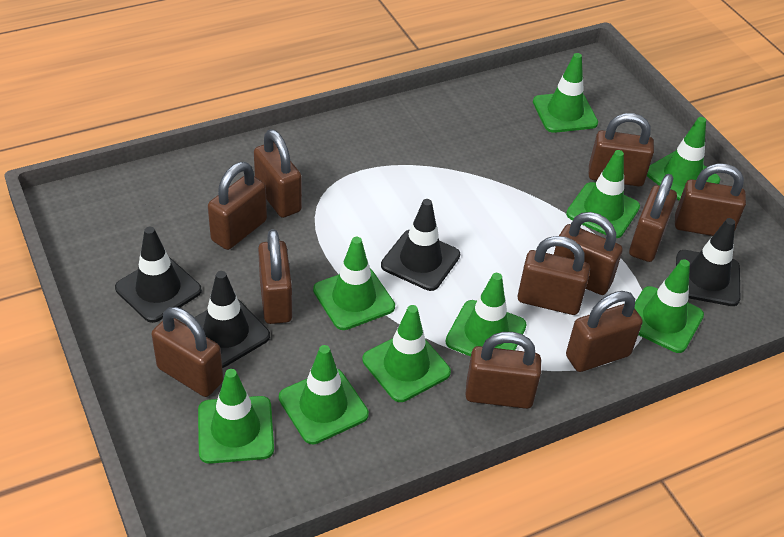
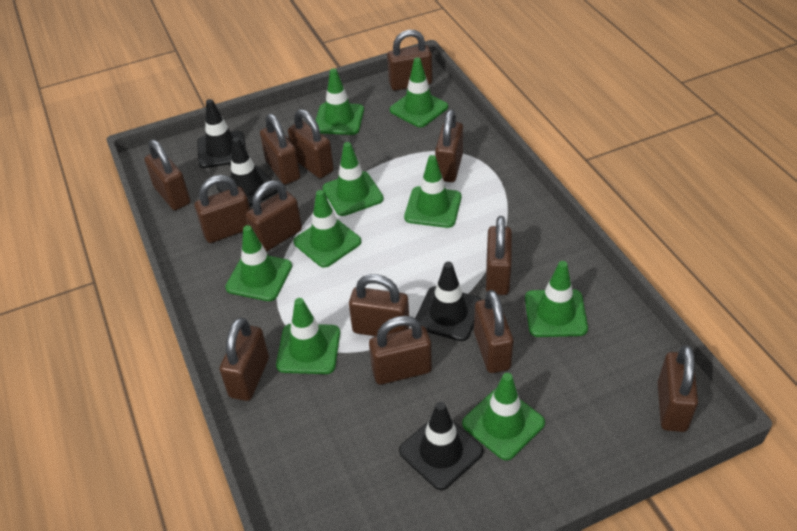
brown padlock: 11 -> 13

